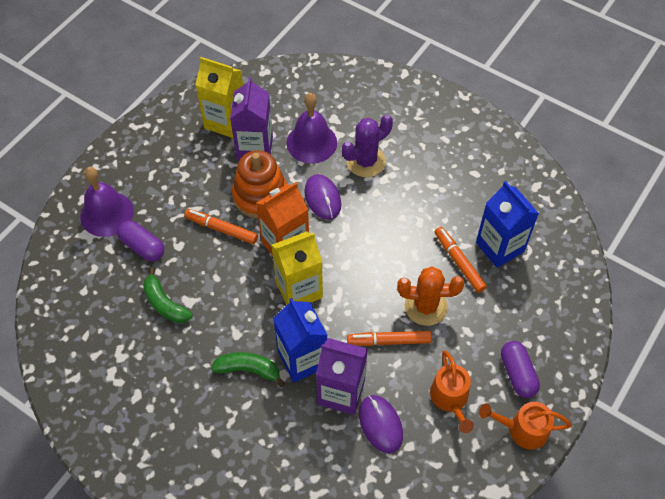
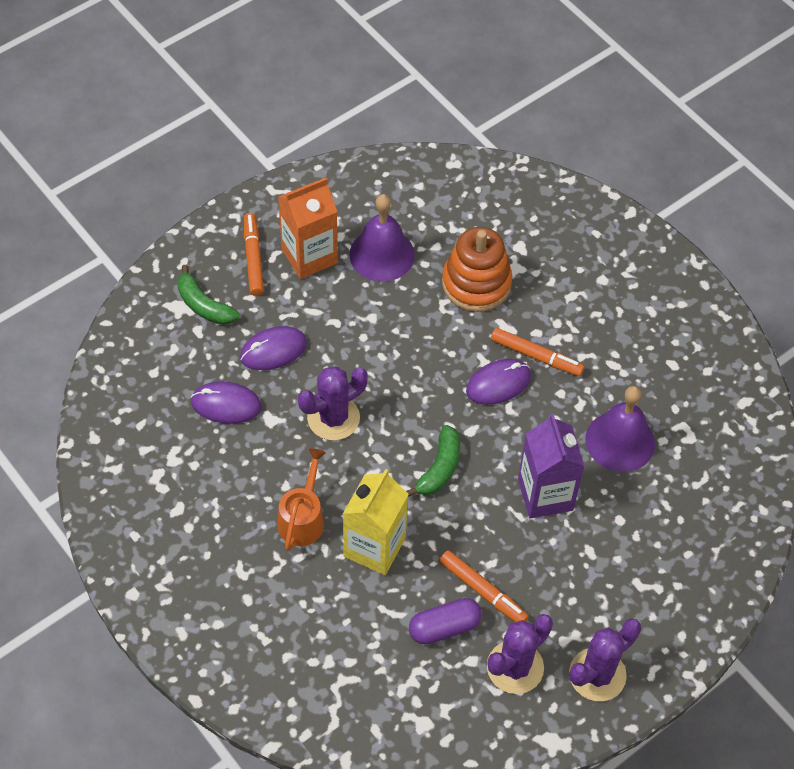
blue carton: 2 -> 0
orange cactus: 1 -> 0
orange watering can: 2 -> 1
purple cactus: 1 -> 3
purple capsule: 2 -> 1
purple carton: 2 -> 1
purple mouse: 2 -> 3
yellow carton: 2 -> 1

